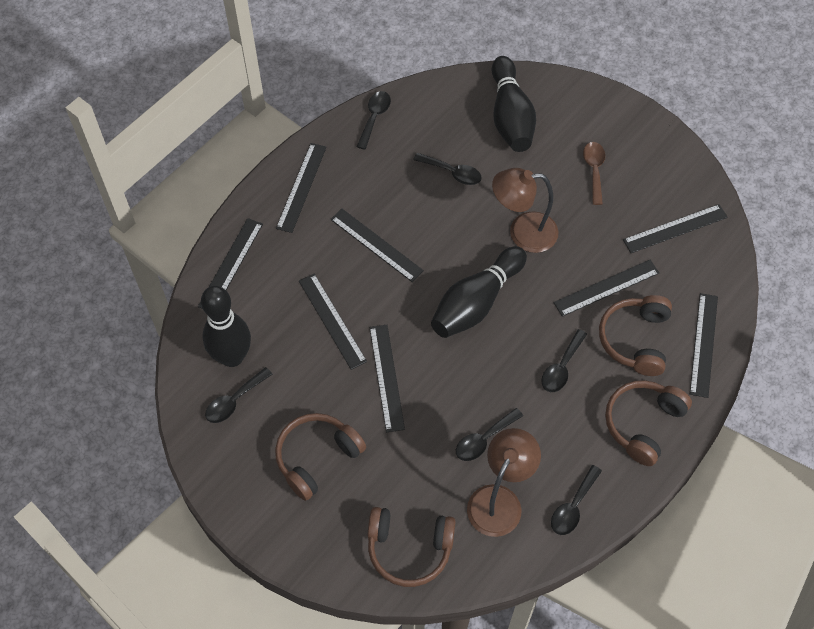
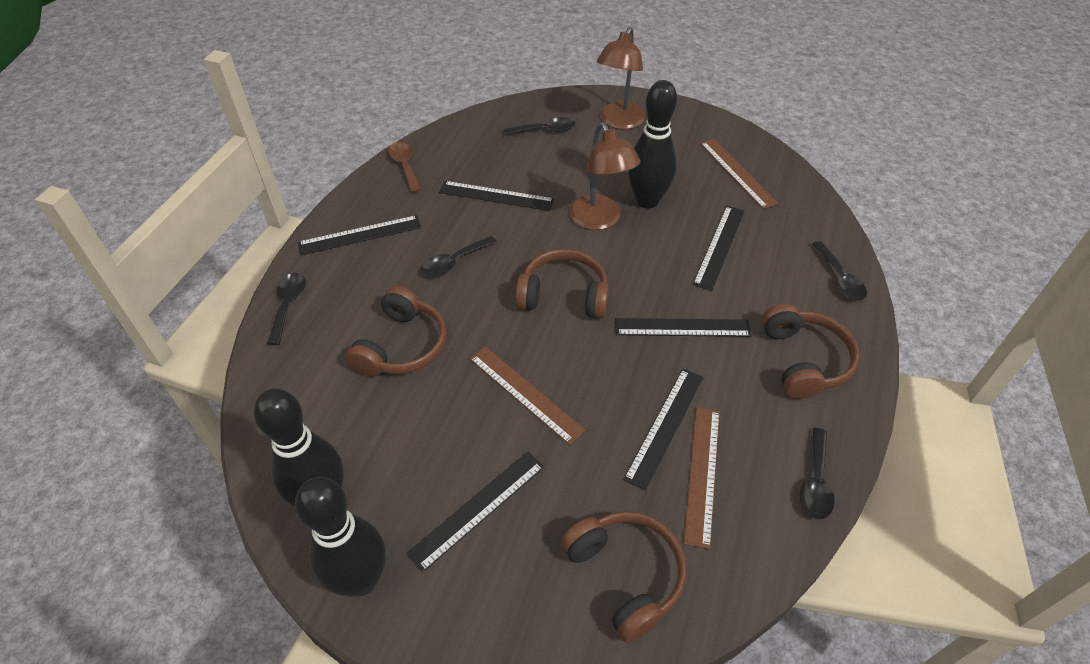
black ruler: 8 -> 6
black spoon: 6 -> 5
brown ruler: 0 -> 3

